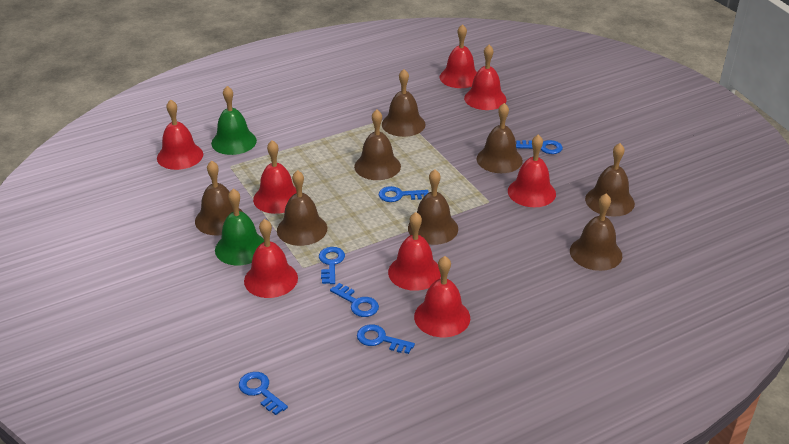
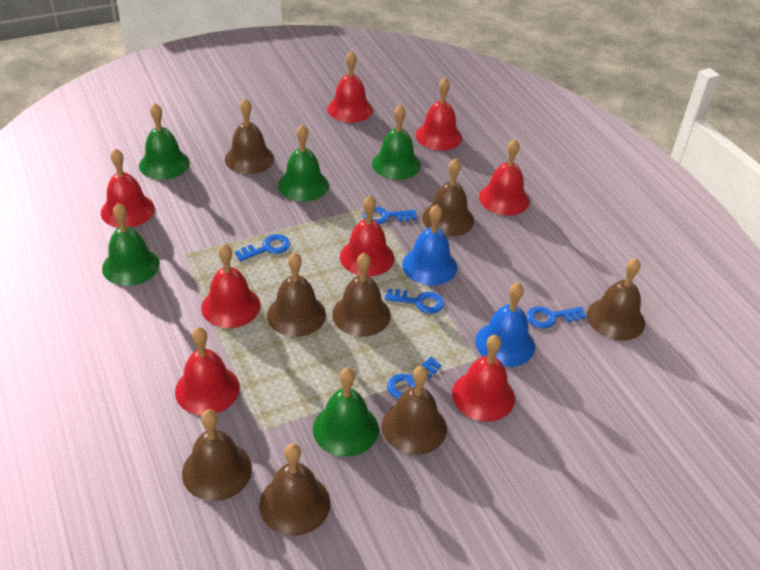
blue bell: 0 -> 2
blue key: 6 -> 5
green bell: 2 -> 5

